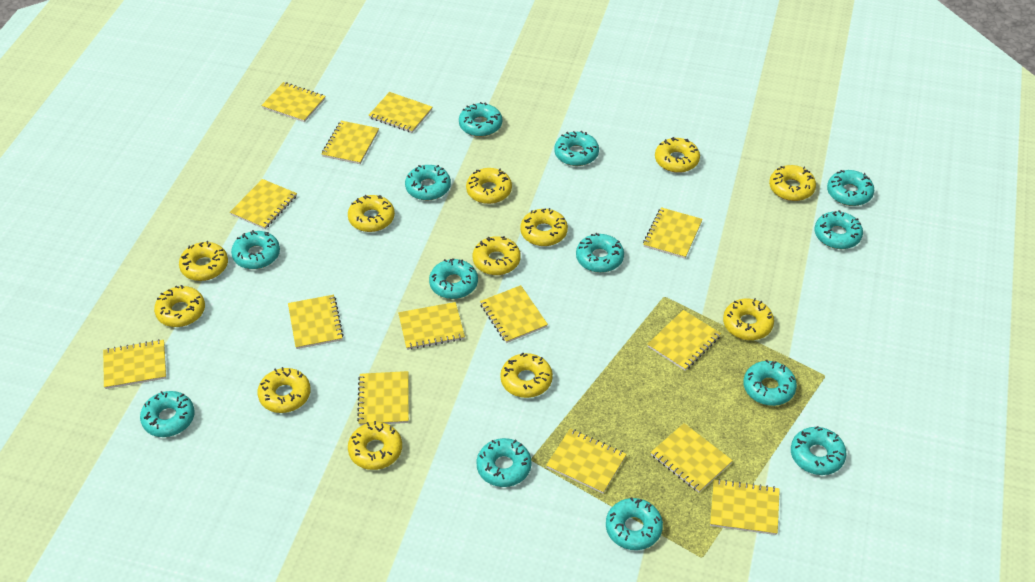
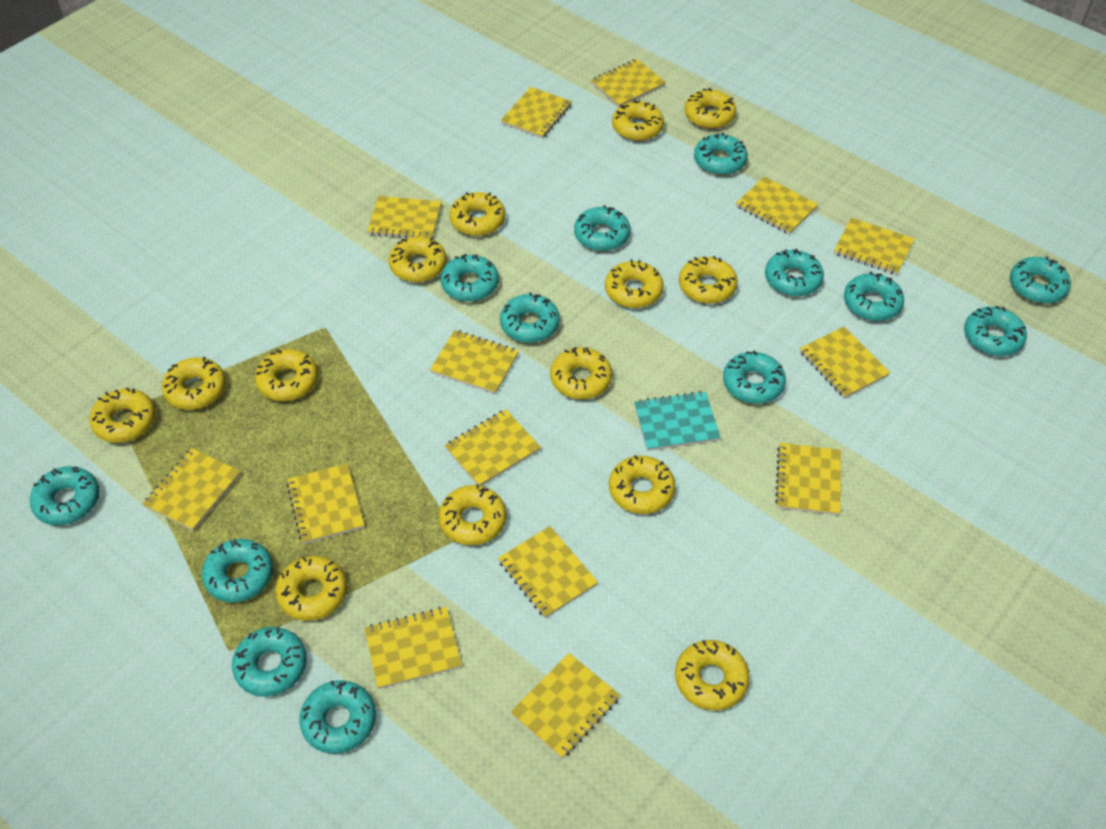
turquoise notebook: 0 -> 1
yellow donut: 12 -> 14

